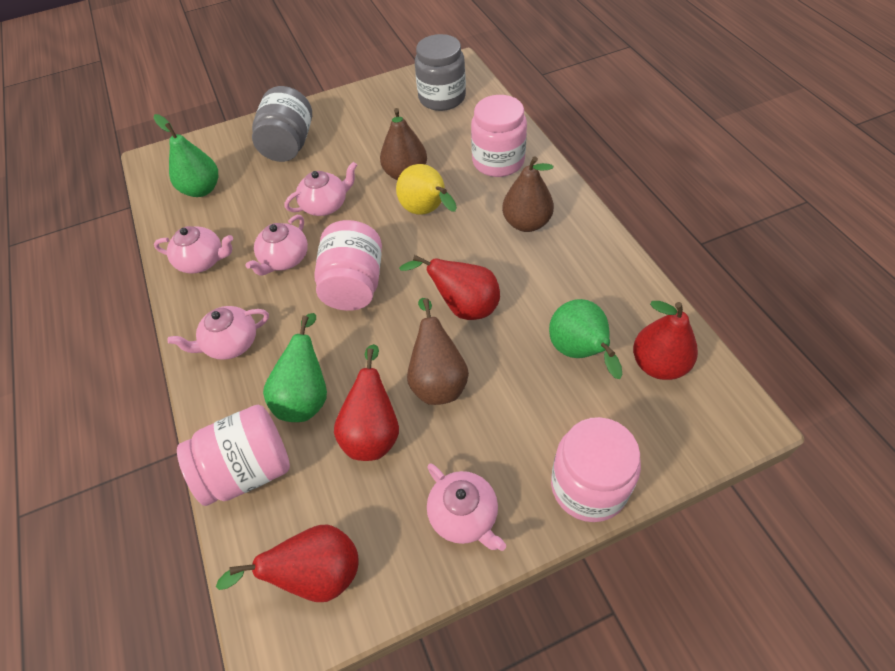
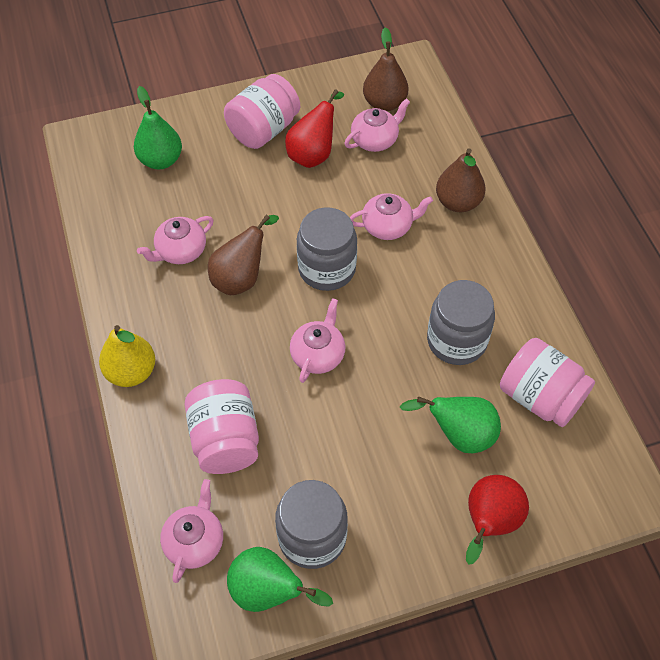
grey jar: 2 -> 3
pink jar: 4 -> 3
red pear: 4 -> 2

